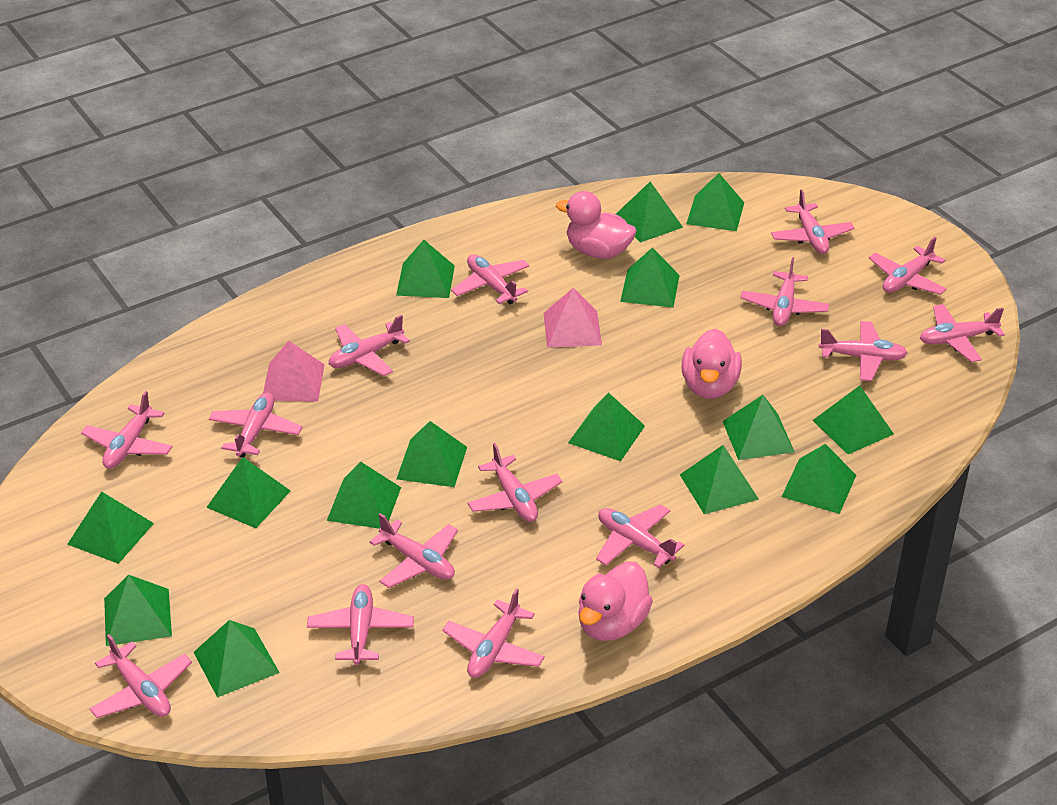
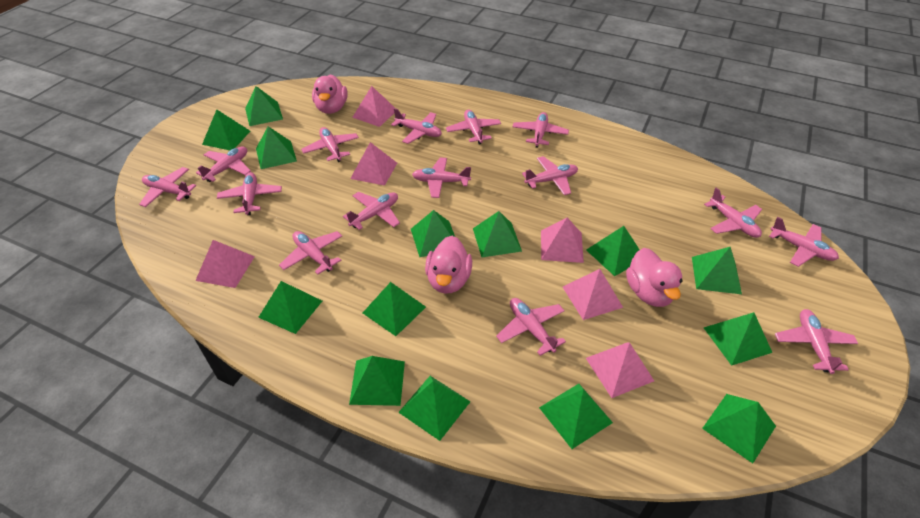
green pyramid: 15 -> 14
pink pyramid: 2 -> 6

